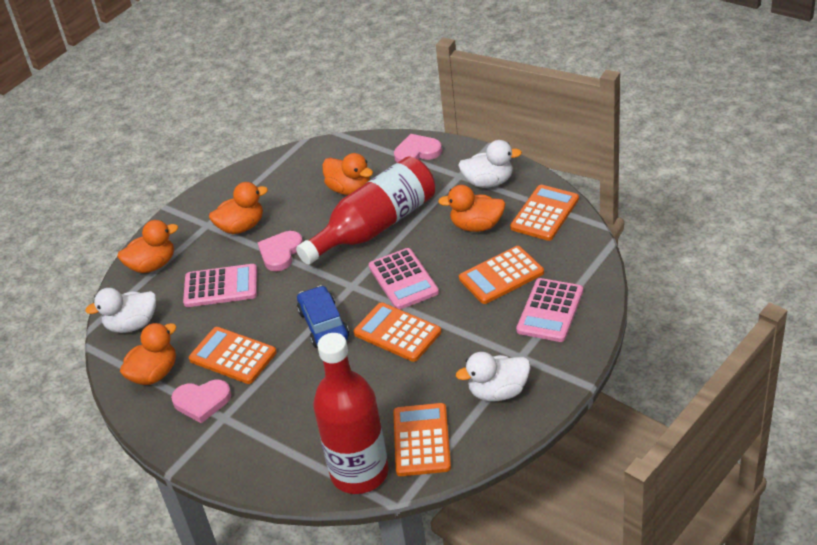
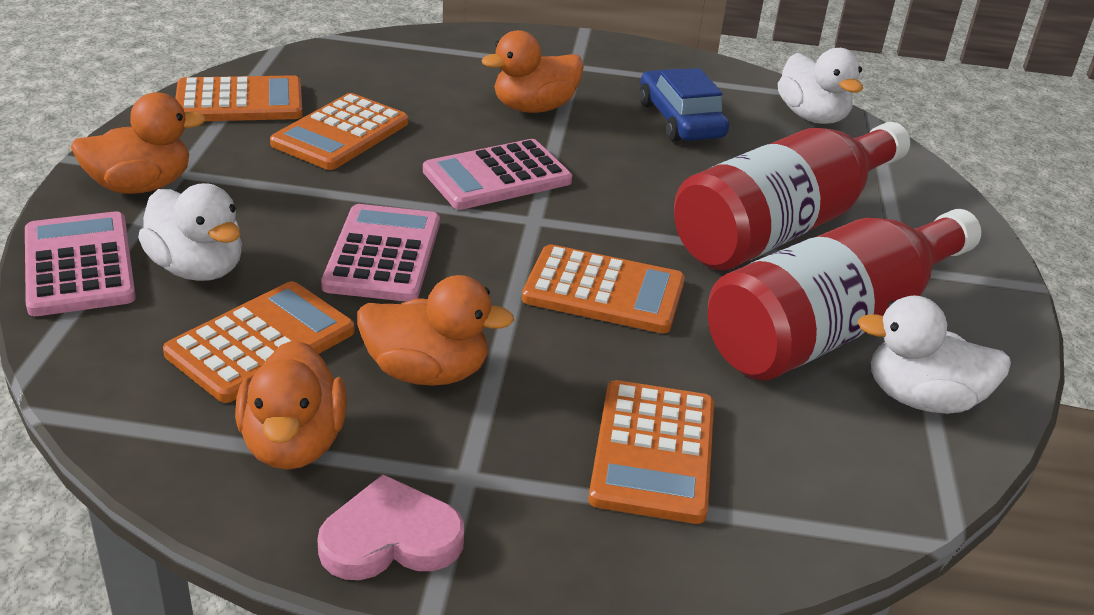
orange duck: 5 -> 4
pink heart: 3 -> 1

